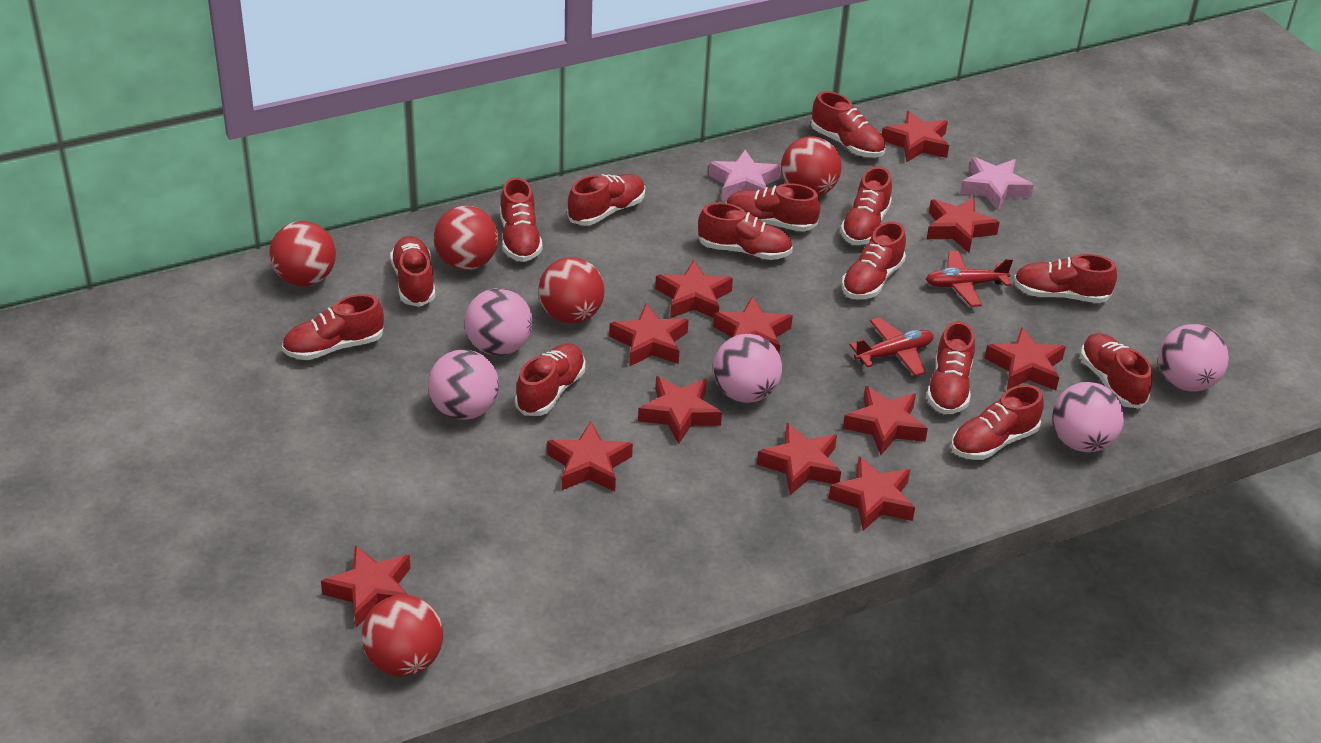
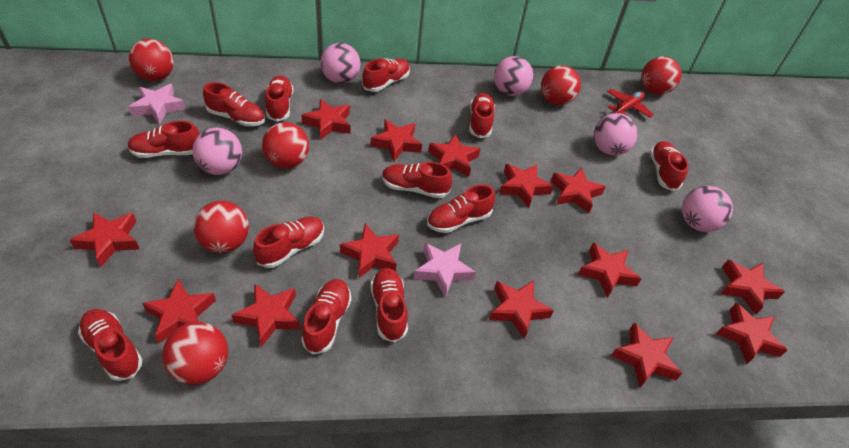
red ball: 5 -> 6
red plane: 2 -> 1
red shoe: 14 -> 12
red star: 12 -> 14

